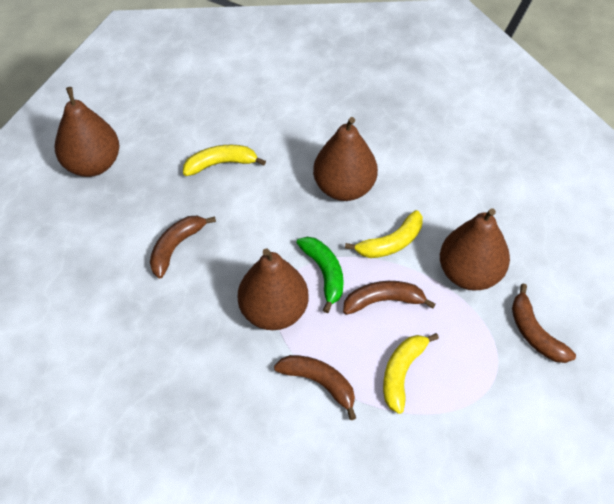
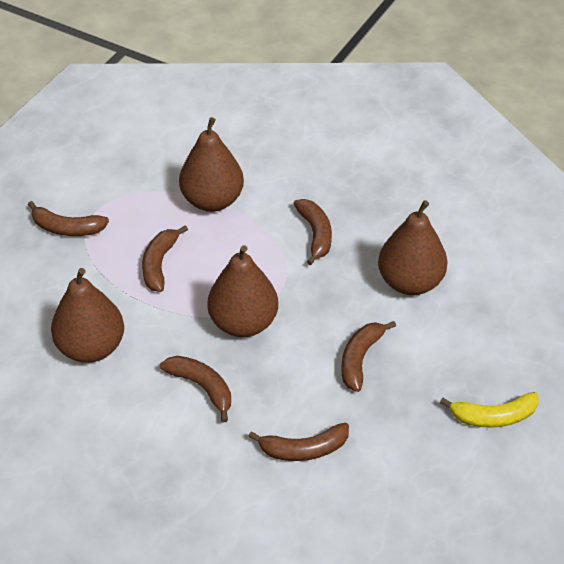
brown banana: 4 -> 6
green banana: 1 -> 0
yellow banana: 3 -> 1

